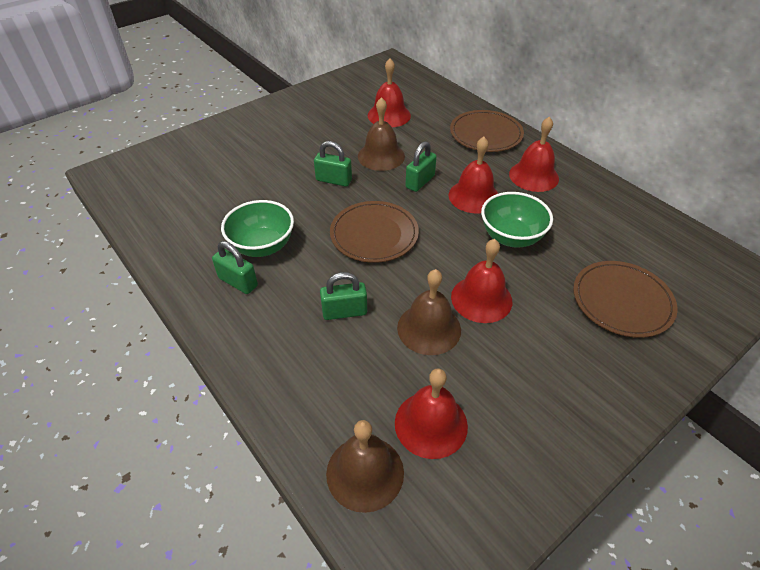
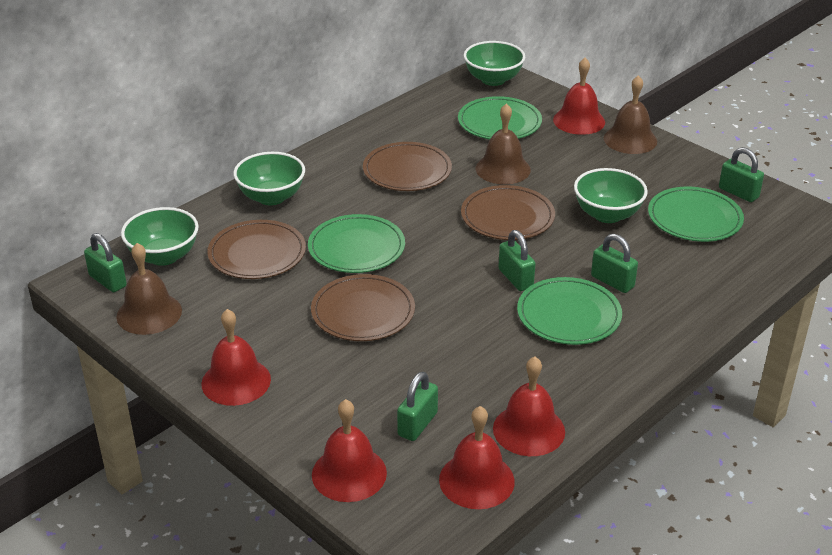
brown plate: 3 -> 4
green bowl: 2 -> 4
green padlock: 4 -> 5
green plate: 0 -> 4

